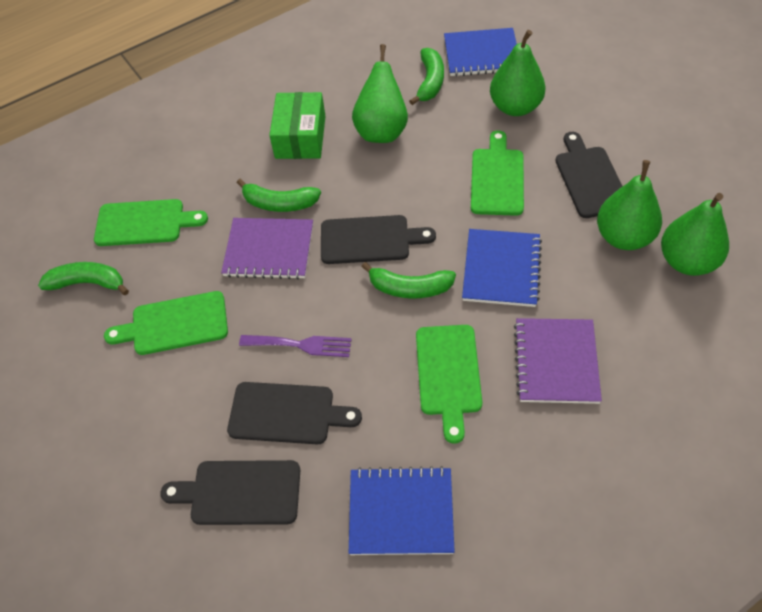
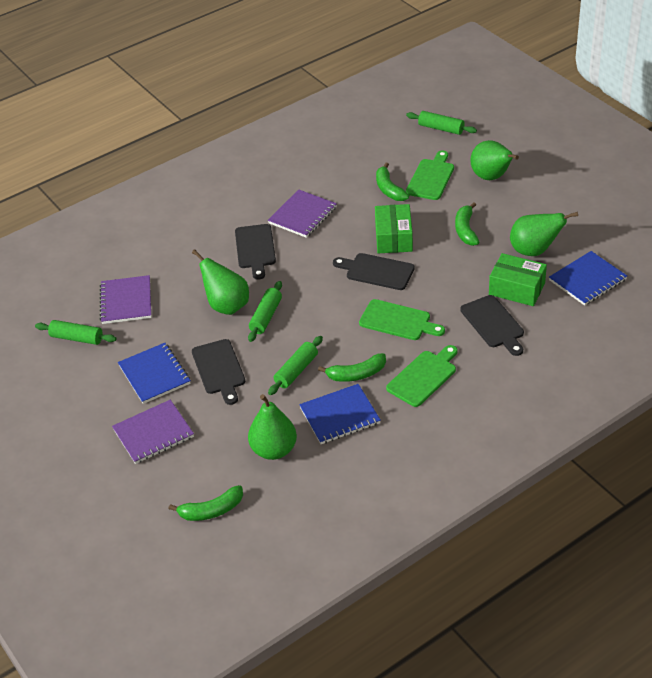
green box: 1 -> 2
green cutting board: 4 -> 3
green rolling pin: 0 -> 4
purple fork: 1 -> 0
purple notebook: 2 -> 3

